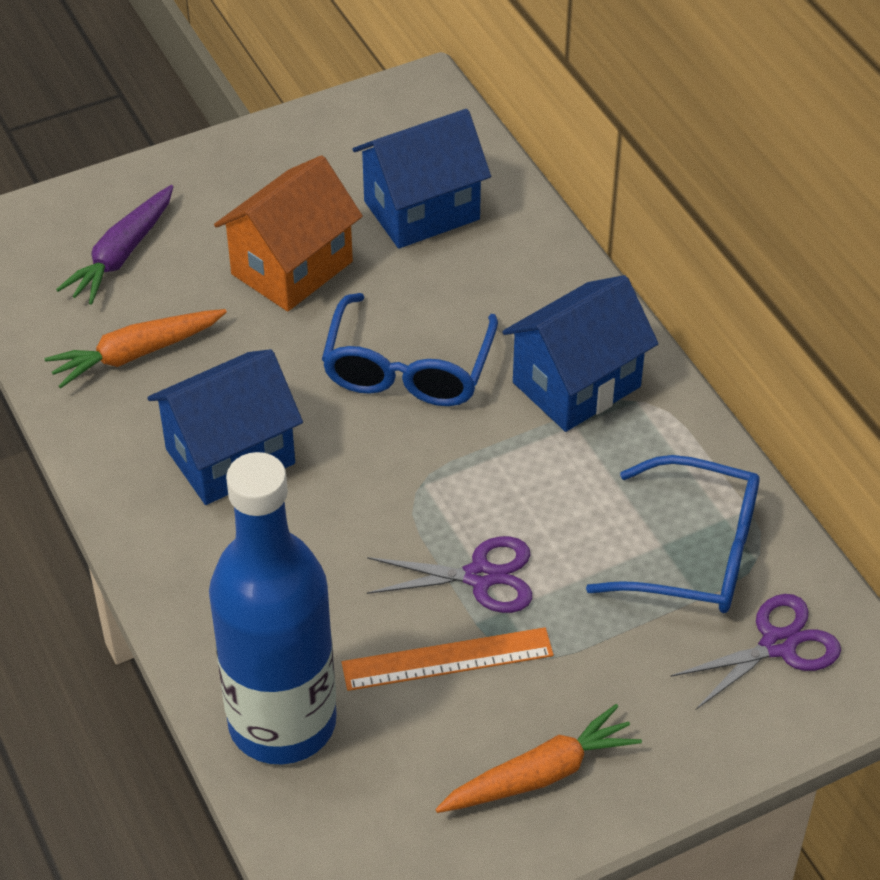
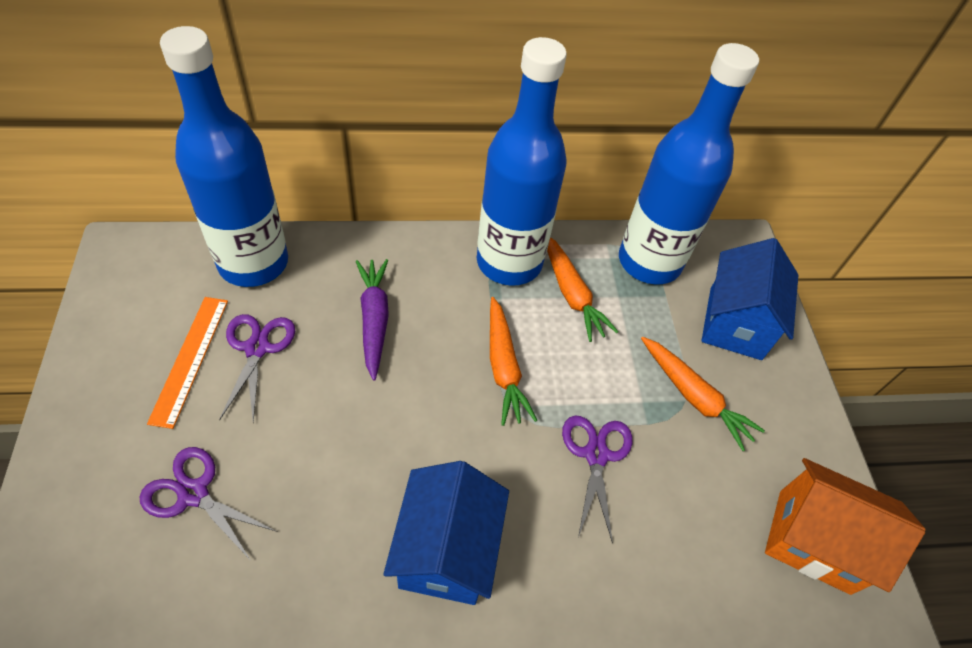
blue bottle: 1 -> 3
blue glasses: 2 -> 0
blue house: 3 -> 2
orange carrot: 2 -> 3
purple scissors: 2 -> 3

